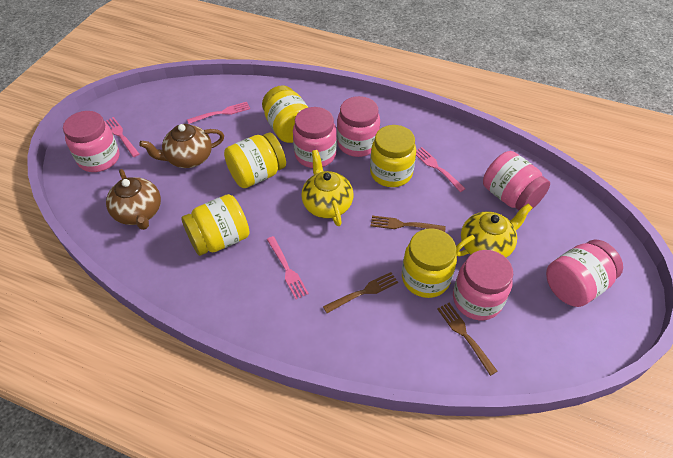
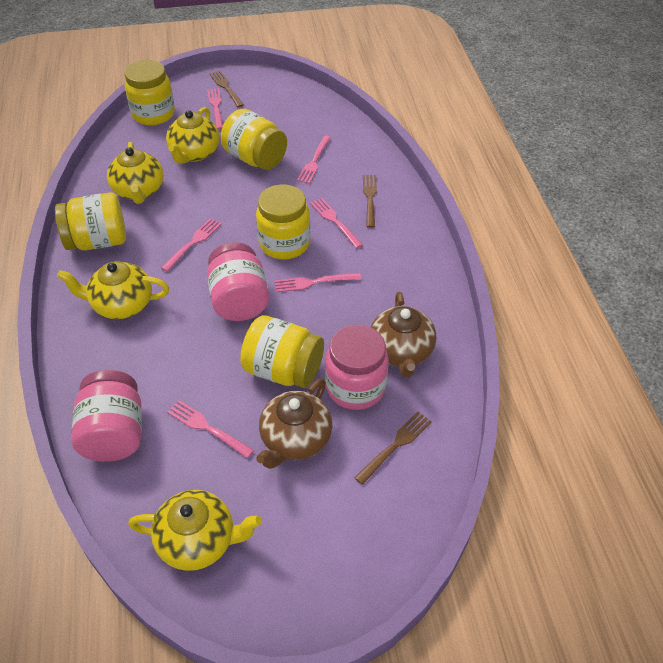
pink fork: 4 -> 6
pink jar: 6 -> 3
yellow teapot: 2 -> 4

